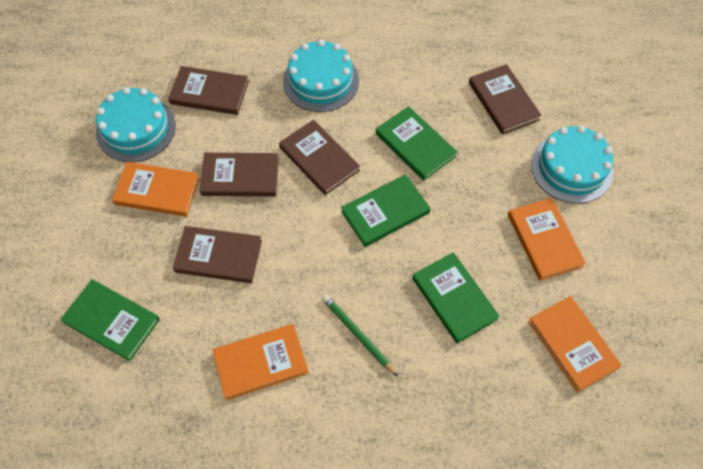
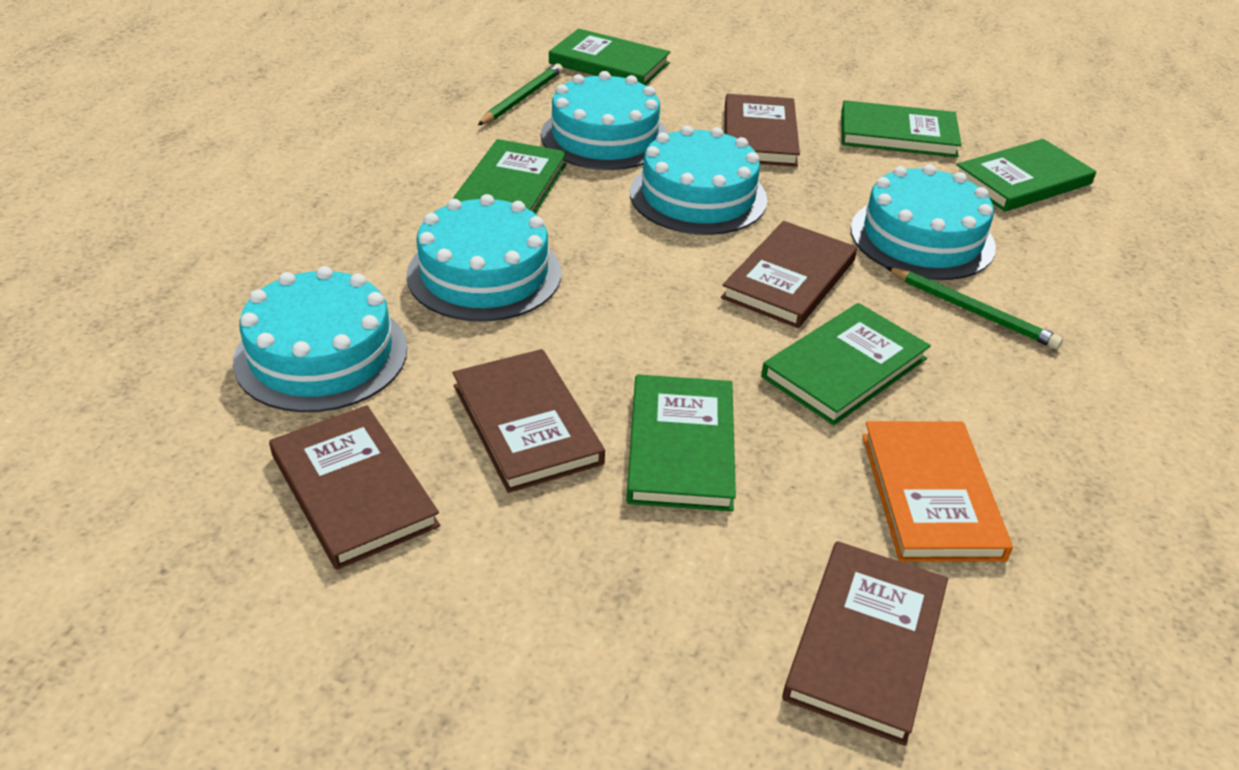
green book: 4 -> 6
green pencil: 1 -> 2
orange book: 4 -> 1
turquoise cake: 3 -> 5

